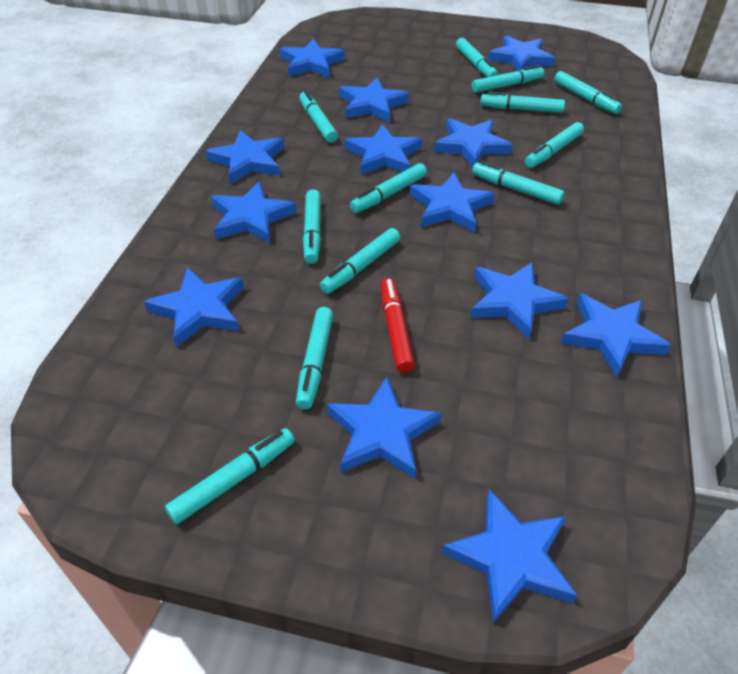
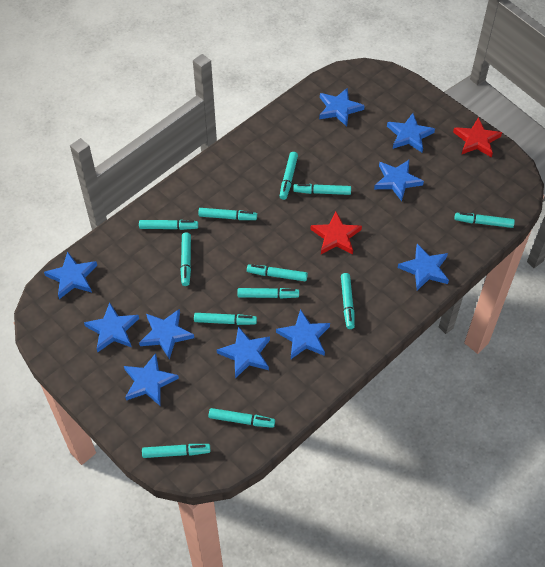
blue star: 13 -> 10
red marker: 1 -> 0
red star: 0 -> 2

